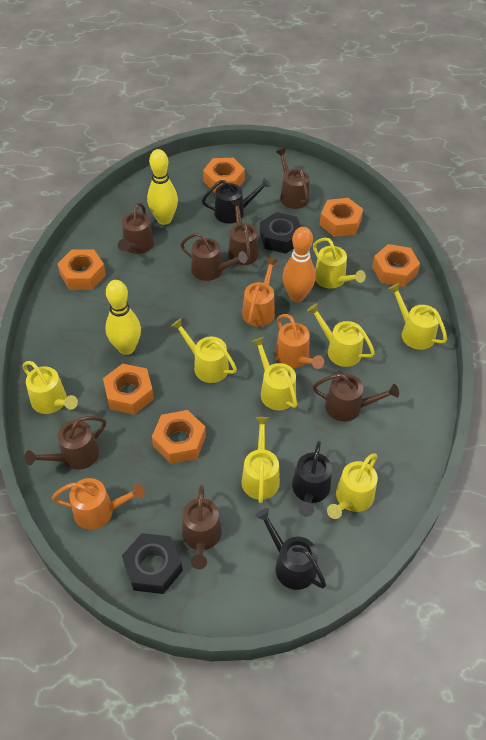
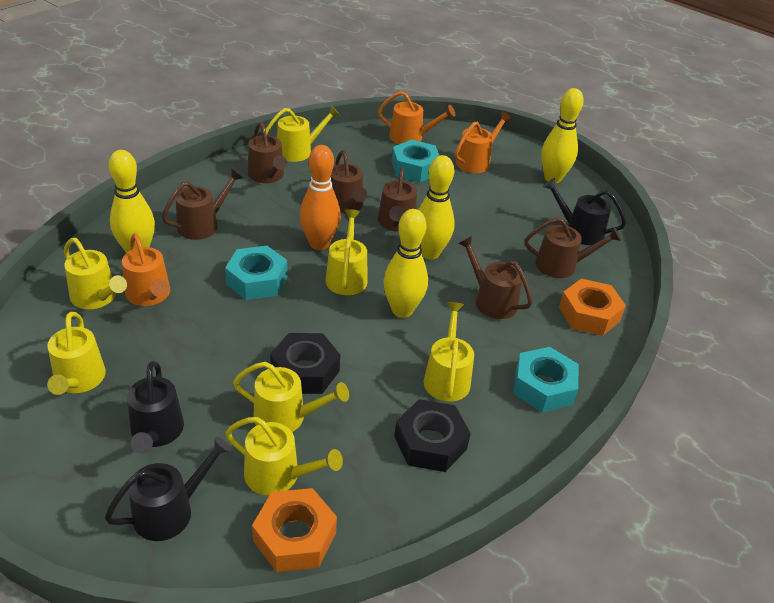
brown watering can: 7 -> 6
orange nut: 6 -> 2
turquoise nut: 0 -> 3
yellow bowling pin: 2 -> 4
yellow watering can: 8 -> 7

